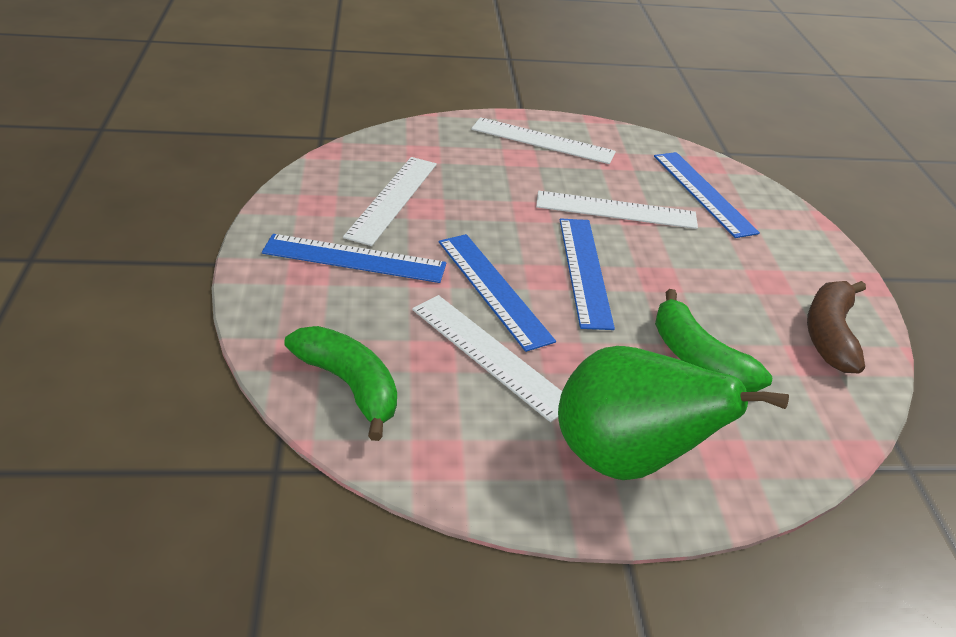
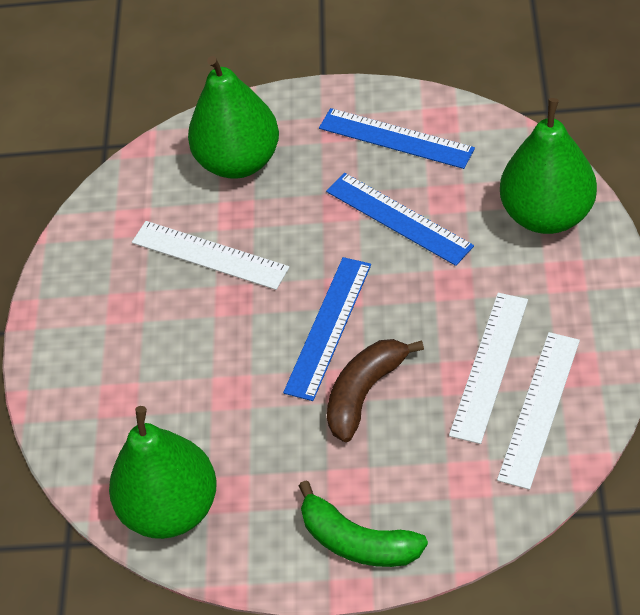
blue ruler: 4 -> 3
green banana: 2 -> 1
green pear: 1 -> 3
white ruler: 4 -> 3

